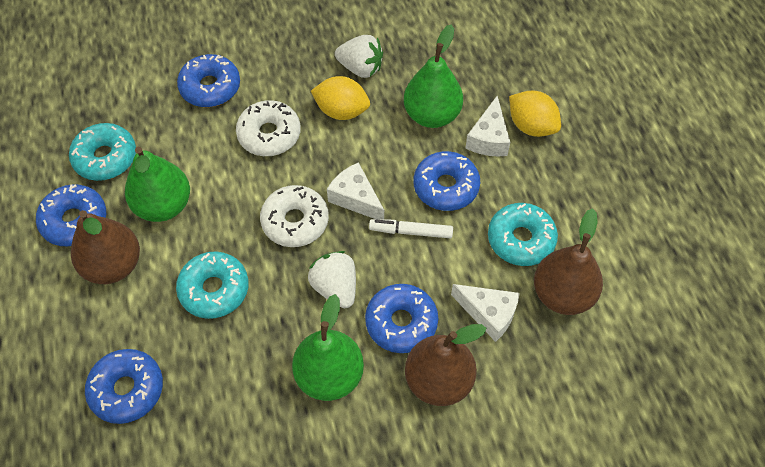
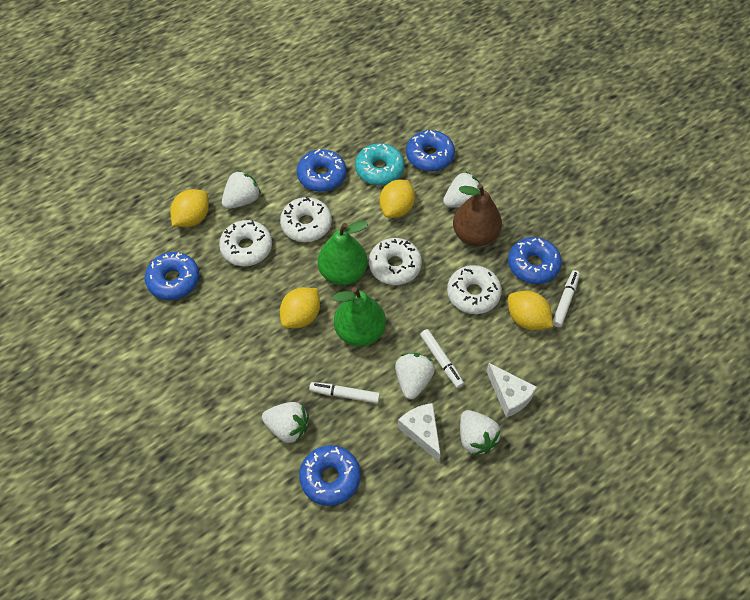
brown pear: 3 -> 1
green pear: 3 -> 2
turquoise donut: 3 -> 1
white cheese: 3 -> 2
white donut: 2 -> 4
white marker: 1 -> 3
white strawberry: 2 -> 5
yellow lemon: 2 -> 4

